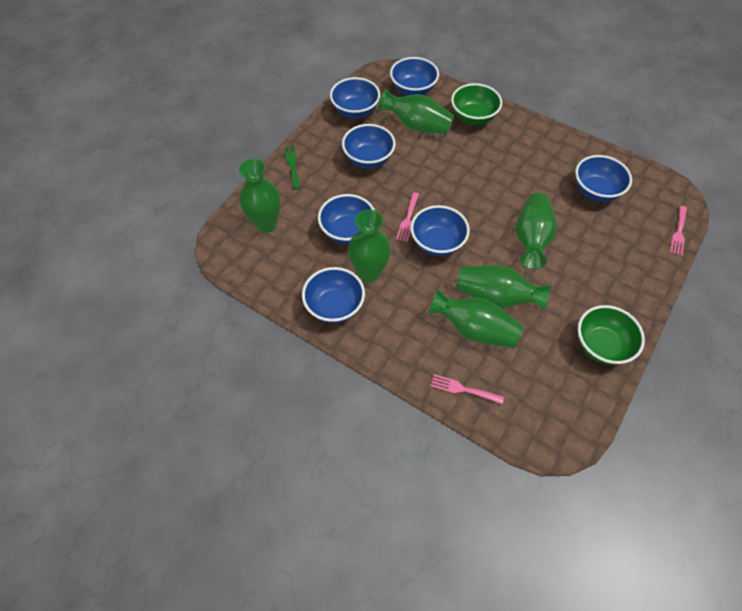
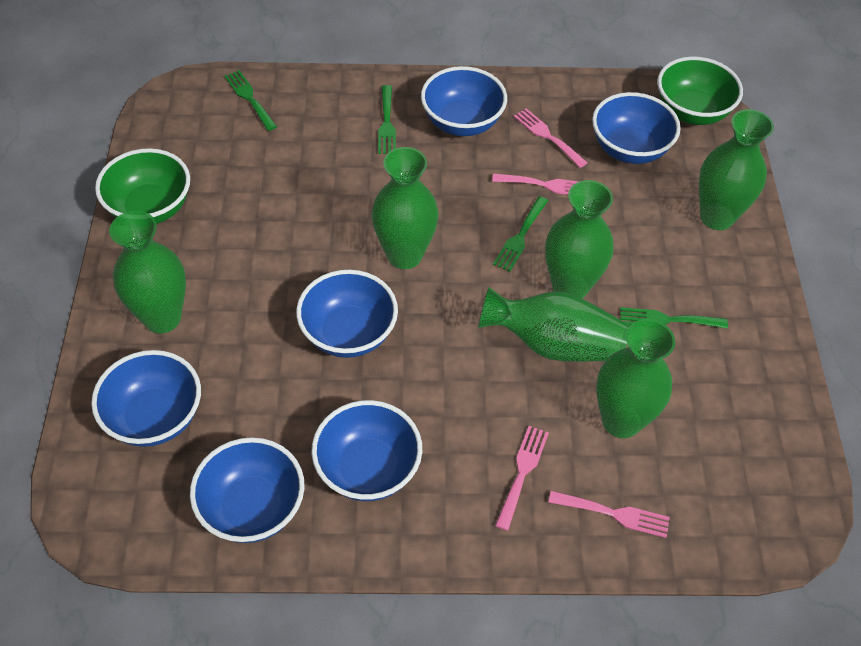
blue bowl: 7 -> 6
green fork: 1 -> 4
pink fork: 3 -> 4

